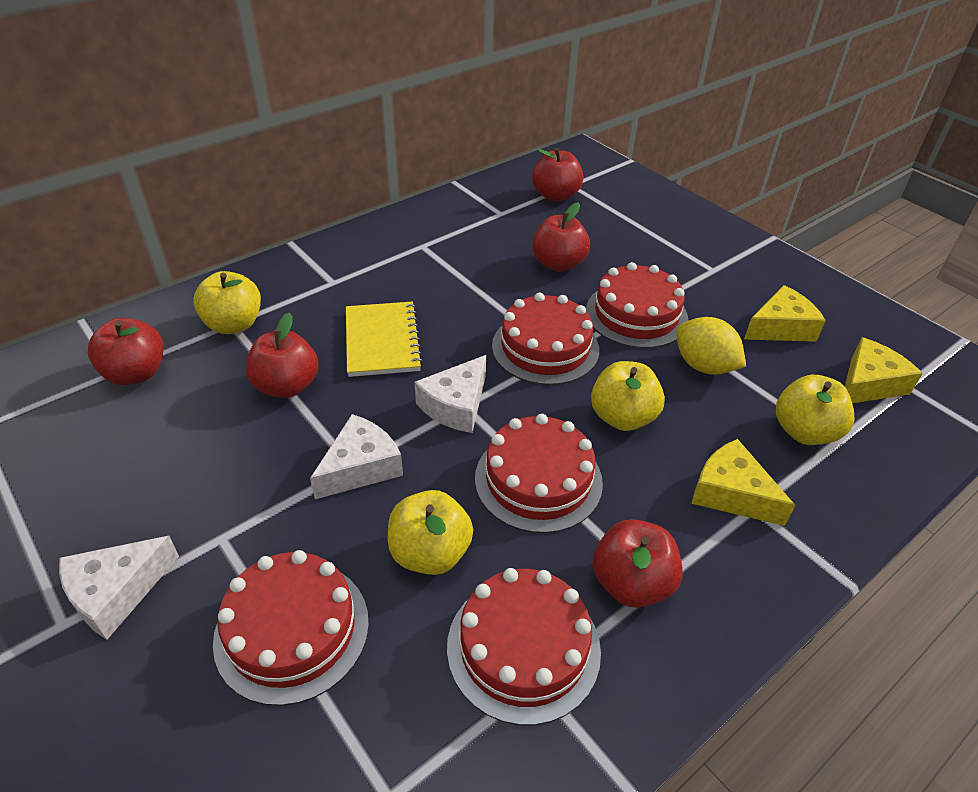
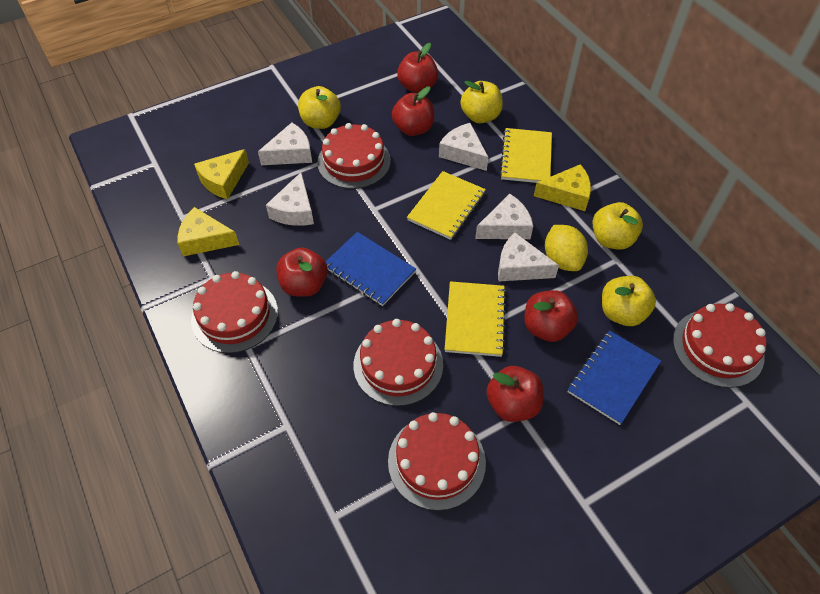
blue notebook: 0 -> 2
white cheese: 3 -> 5
yellow notebook: 1 -> 3

